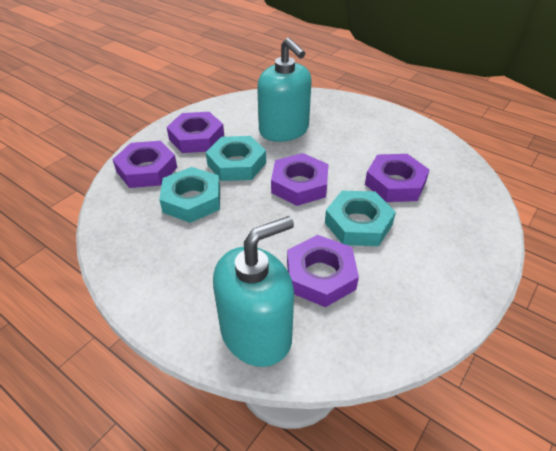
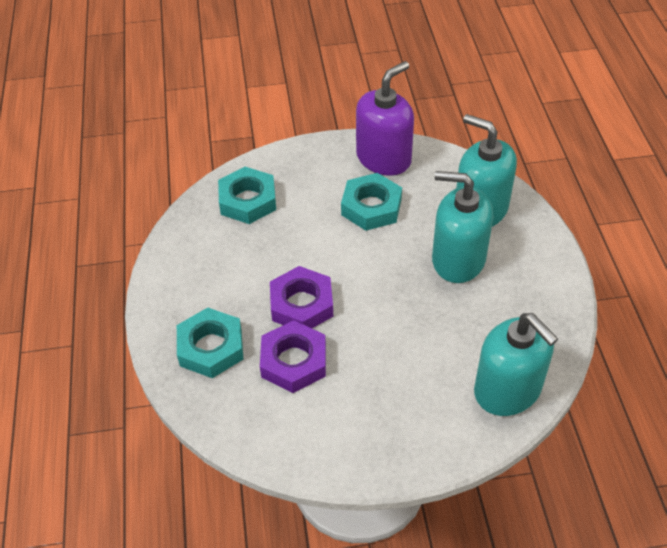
purple nut: 5 -> 2
purple soap dispenser: 0 -> 1
turquoise soap dispenser: 2 -> 3

